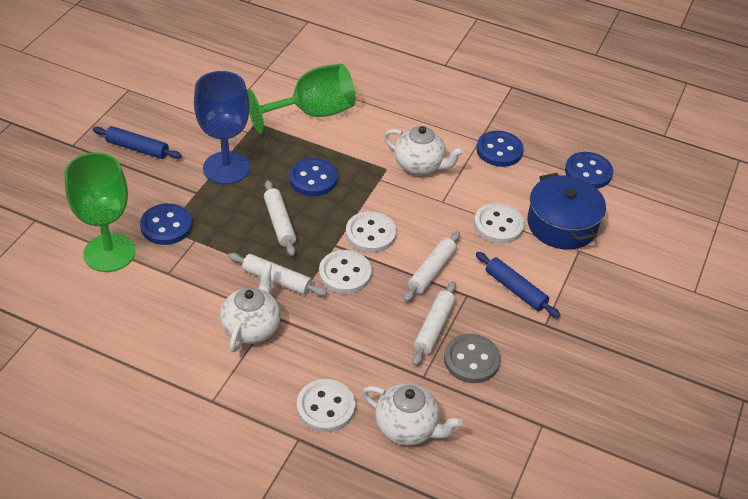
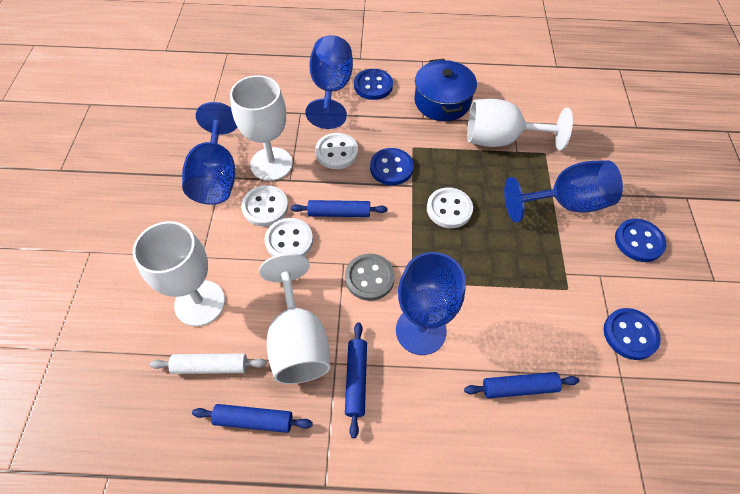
blue goblet: 1 -> 4
blue rolling pin: 2 -> 4
green goblet: 2 -> 0
white goblet: 0 -> 4
white rolling pin: 4 -> 1
white teapot: 3 -> 0

